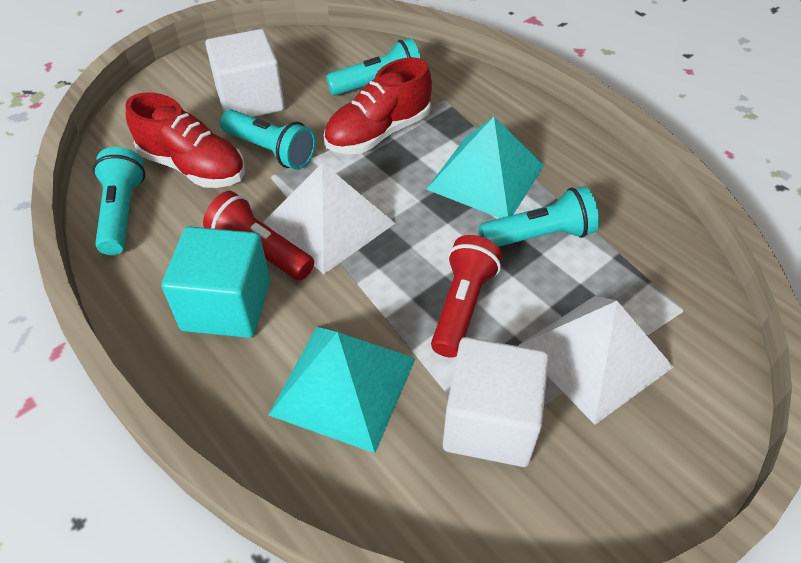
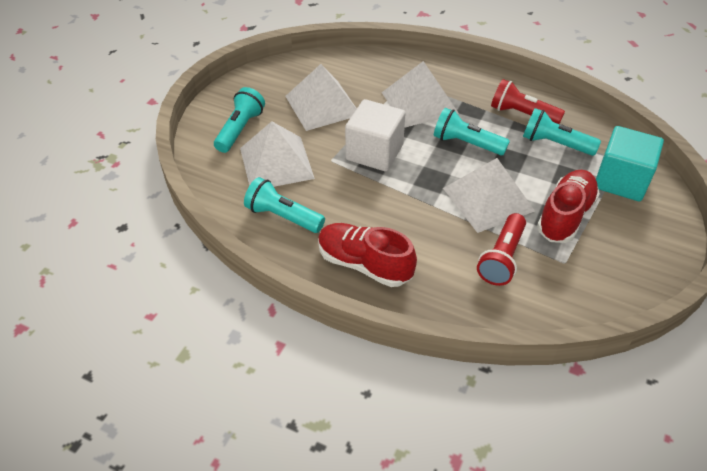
turquoise pyramid: 2 -> 0
white cube: 2 -> 1
white pyramid: 2 -> 4

